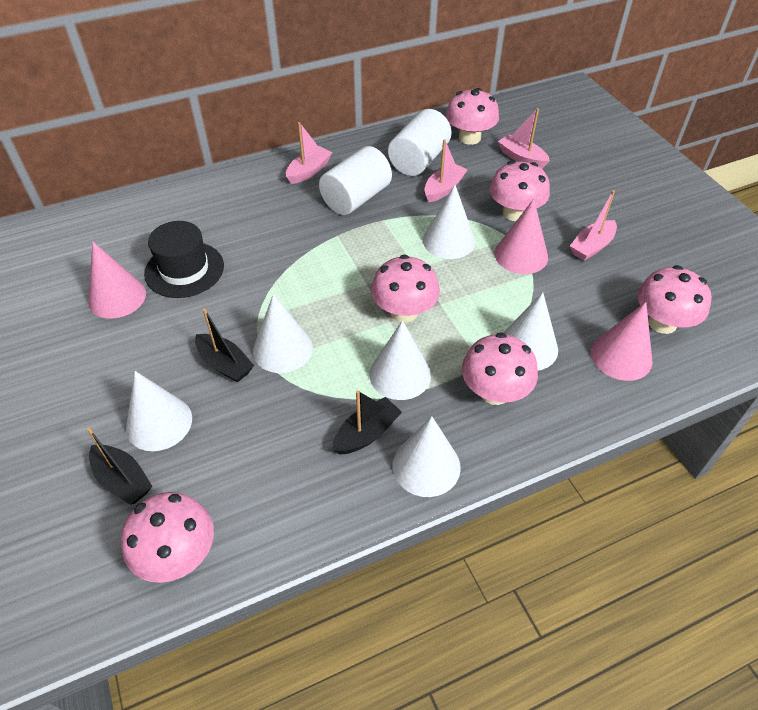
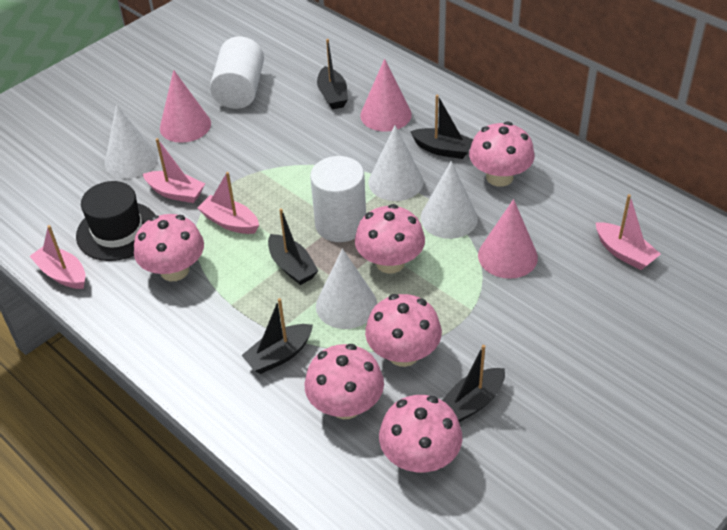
black boat: 3 -> 5
white cone: 6 -> 4

